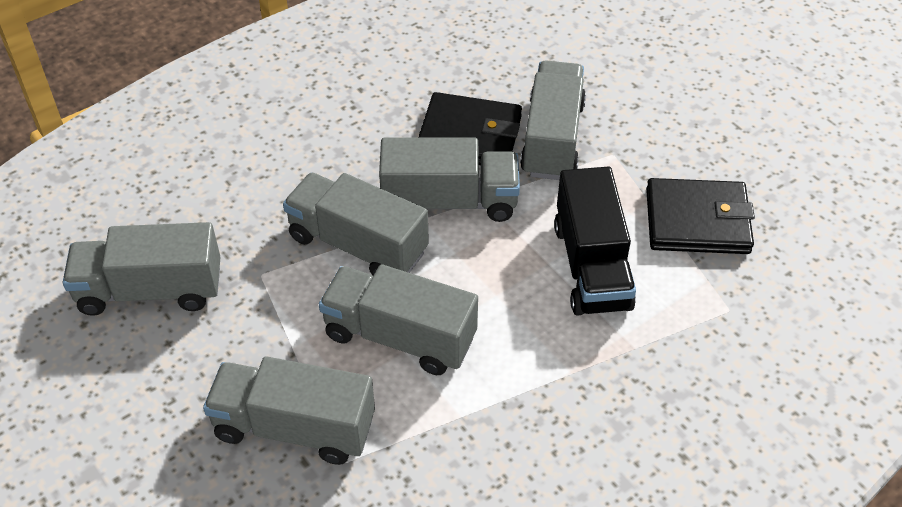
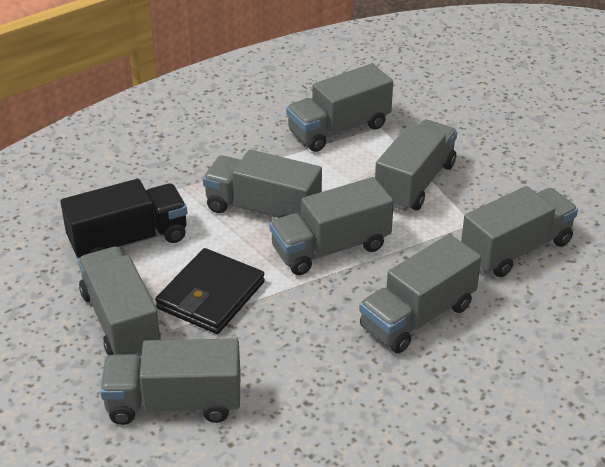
black wallet: 2 -> 1
grey truck: 6 -> 8

